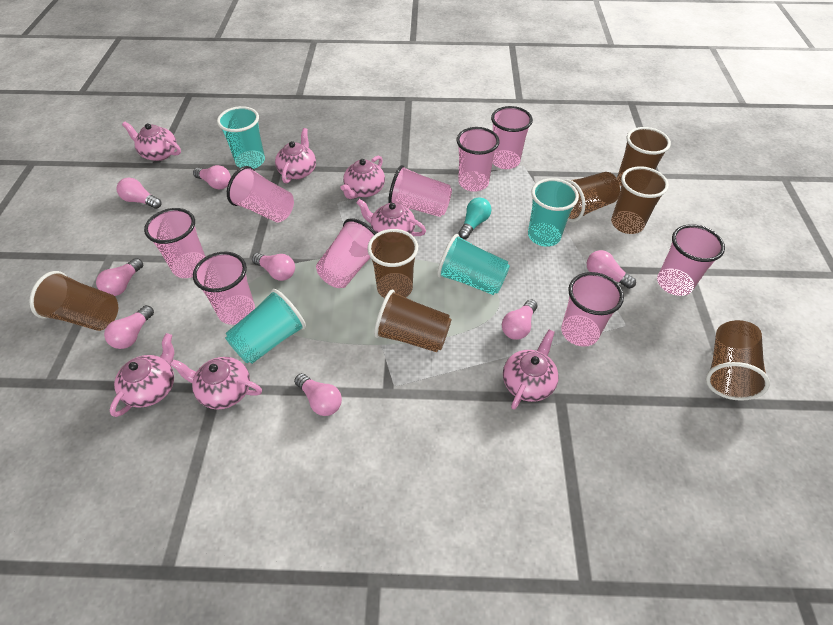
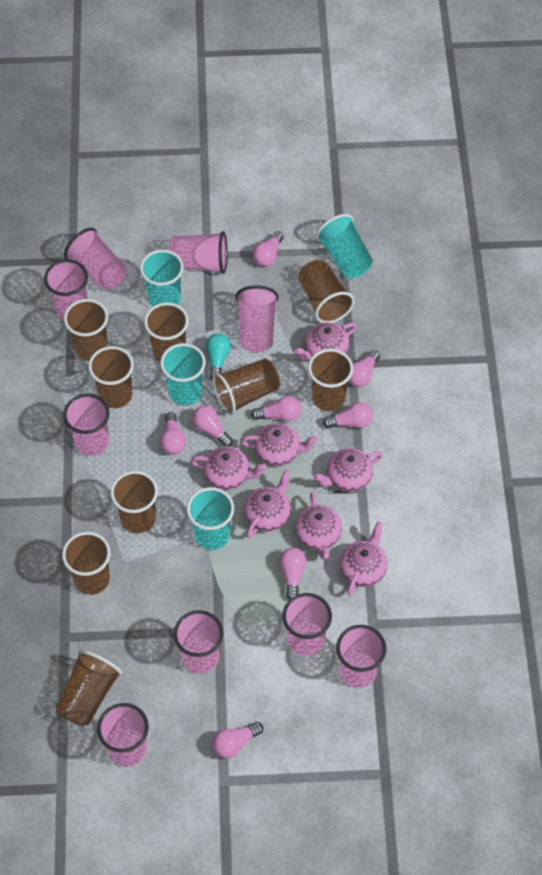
brown cup: 7 -> 9

